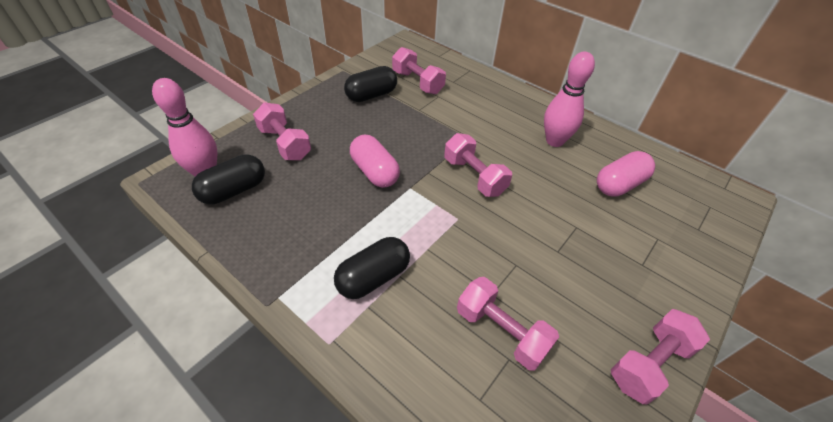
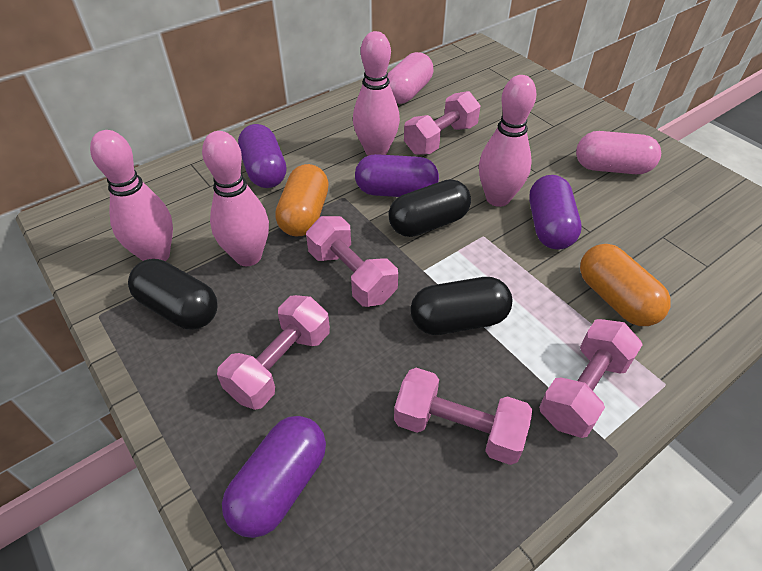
orange capsule: 0 -> 2
pink bowling pin: 2 -> 4
purple capsule: 0 -> 4

